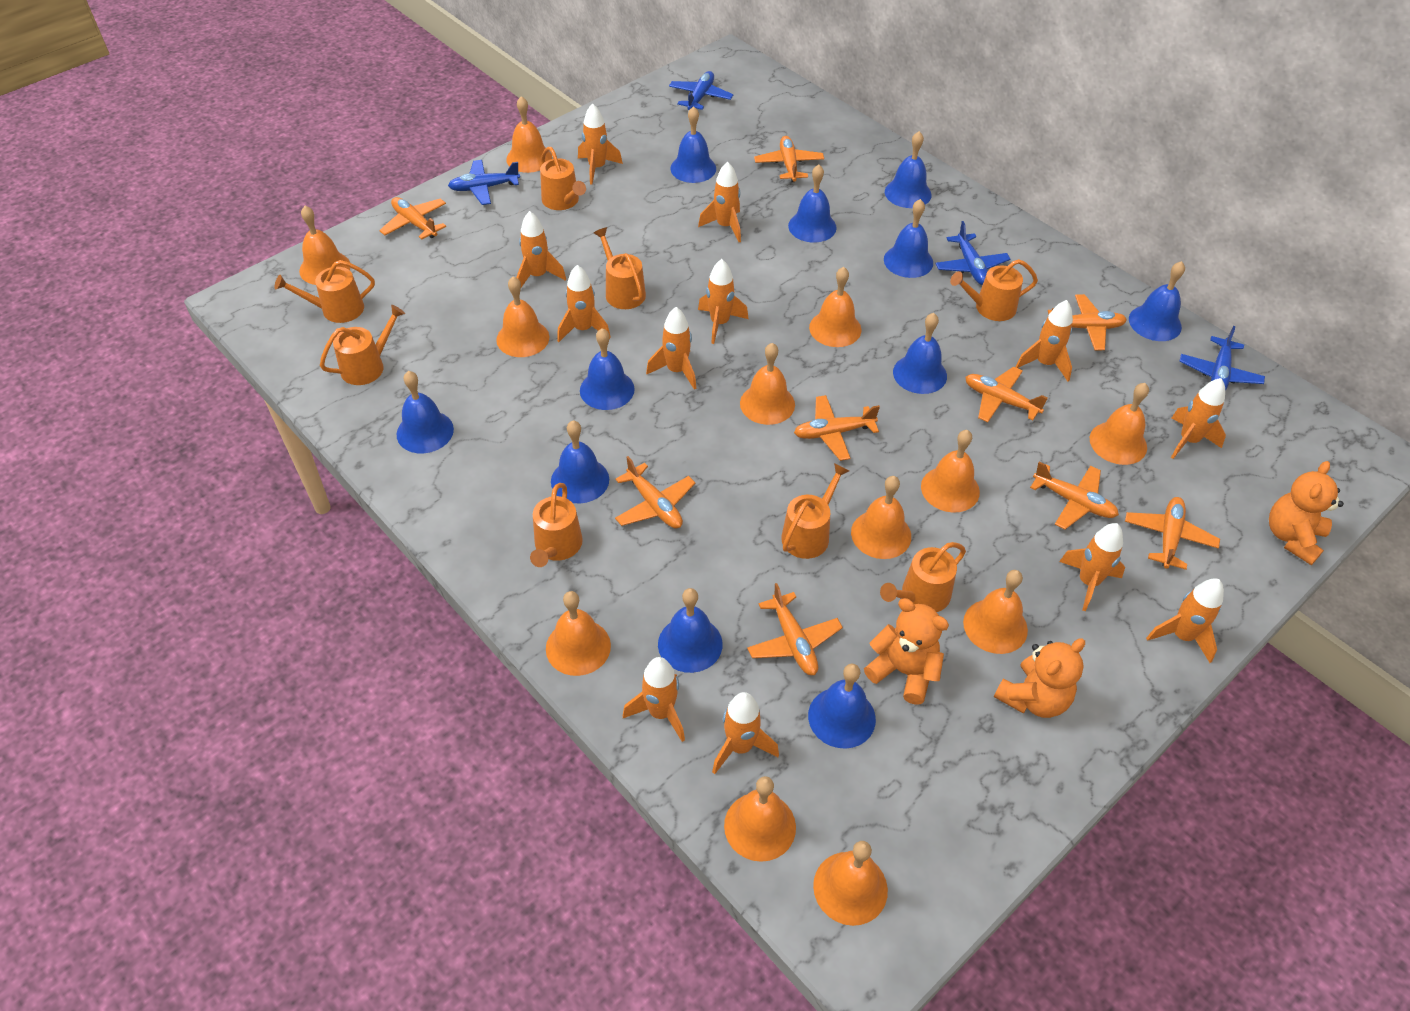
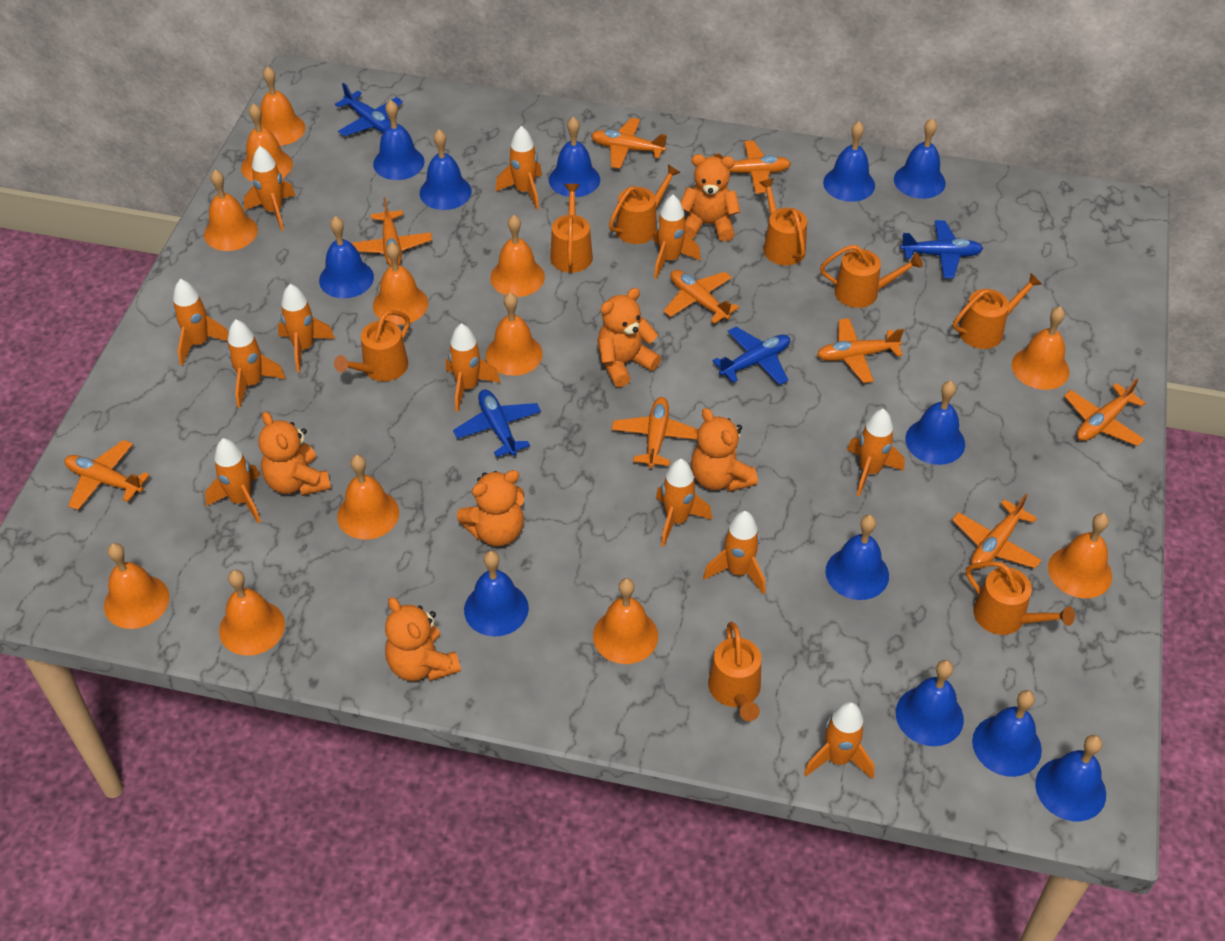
blue bell: 11 -> 12
orange teddy bear: 3 -> 6

